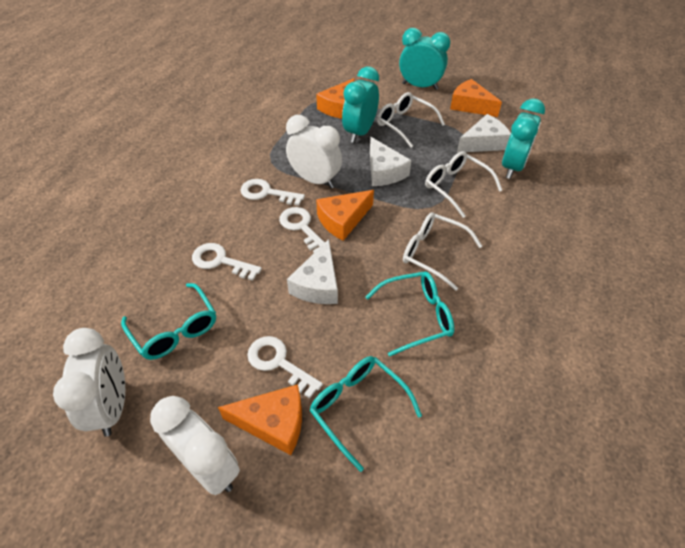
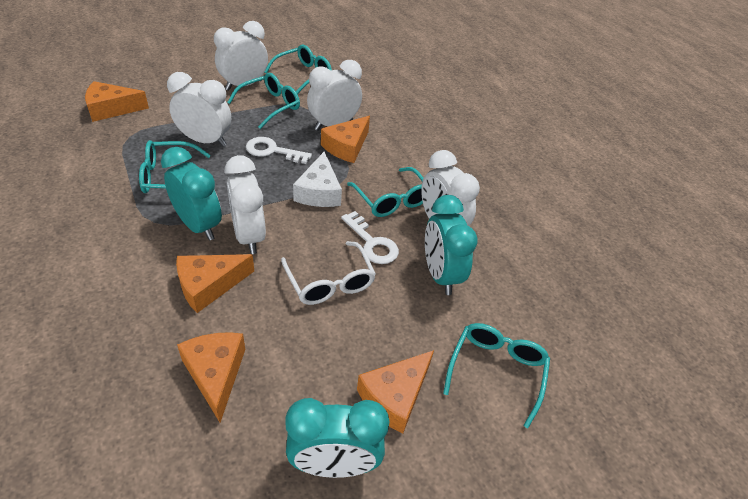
orange cheese: 4 -> 5
turquoise glasses: 3 -> 5
white cheese: 3 -> 1
white clock: 3 -> 5
white glasses: 3 -> 1
white key: 4 -> 2

